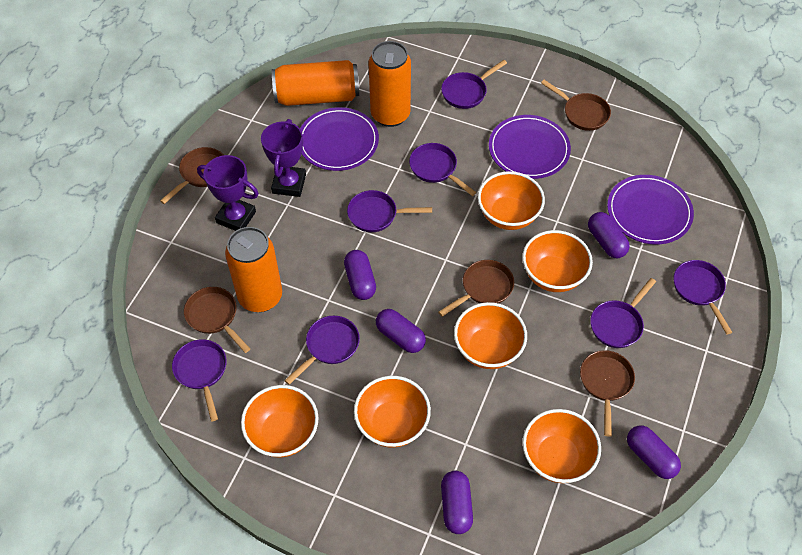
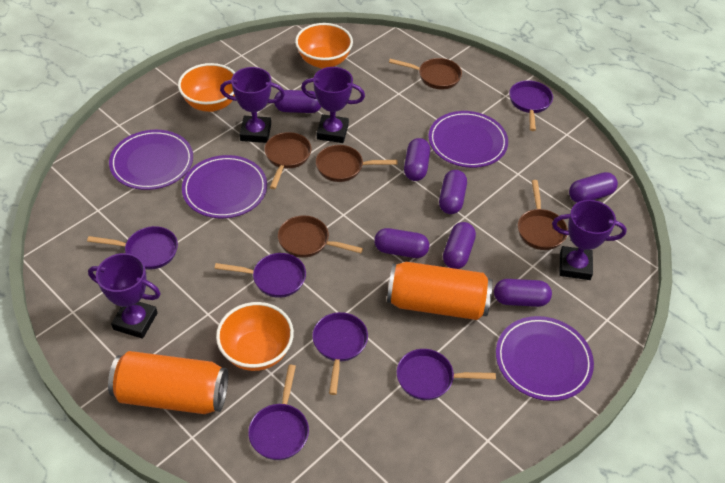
orange bowl: 6 -> 3
orange can: 3 -> 2
purple capsule: 5 -> 7
purple pan: 7 -> 6
purple plate: 3 -> 4
purple trophy: 2 -> 4

